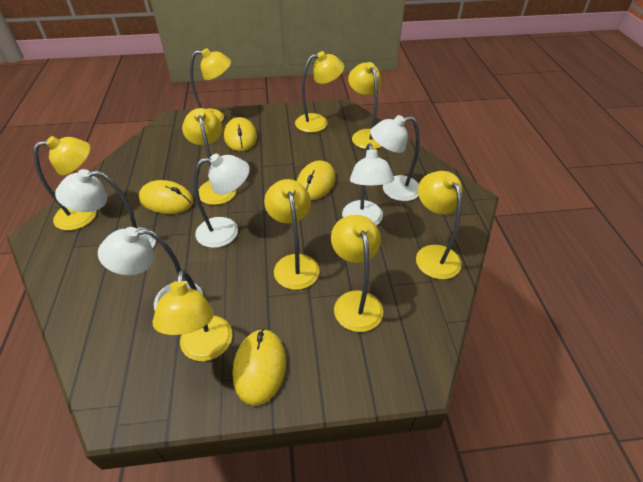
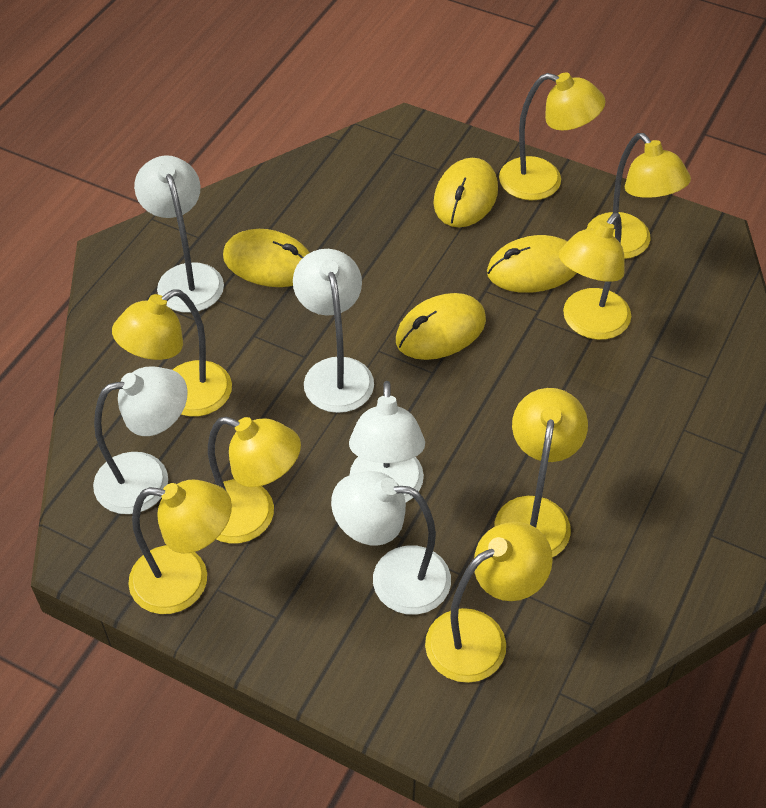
yellow lamp: 9 -> 8

